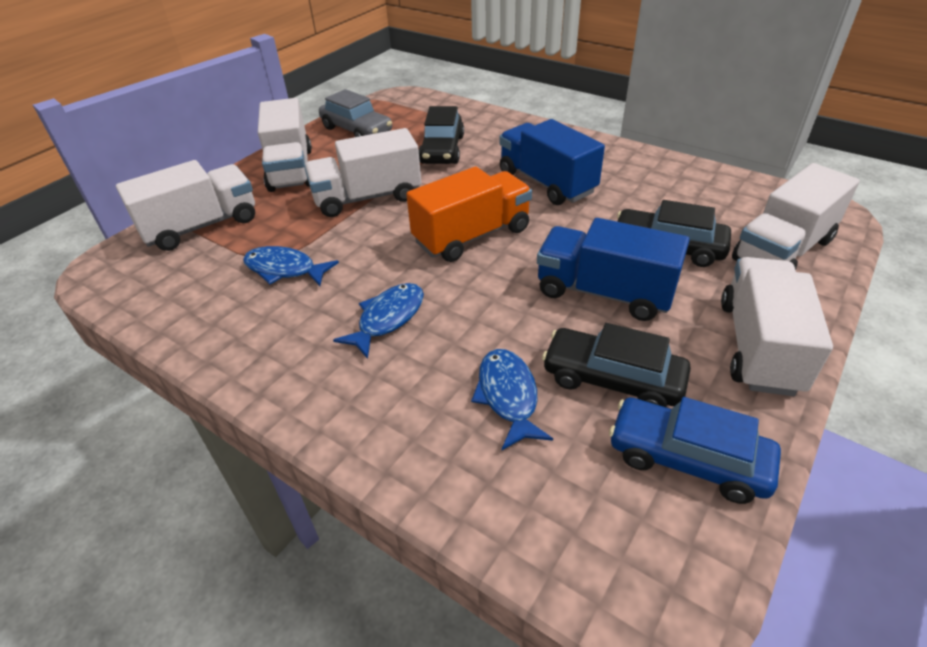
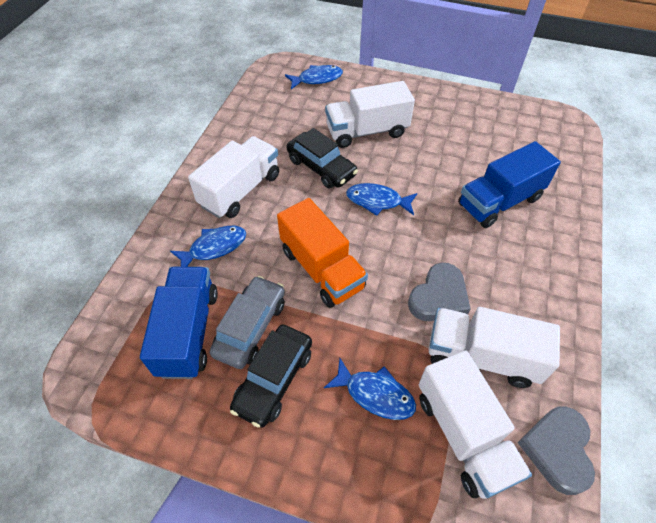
black car: 3 -> 2
blue car: 1 -> 0
blue fish: 3 -> 4
grey heart: 0 -> 2
white truck: 5 -> 4

